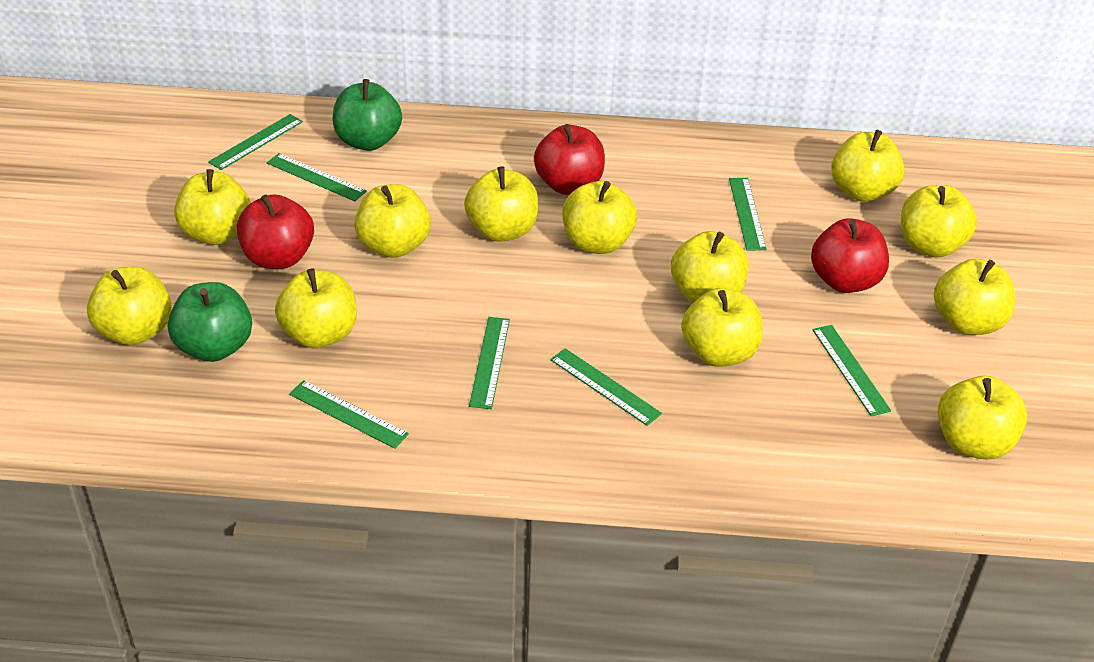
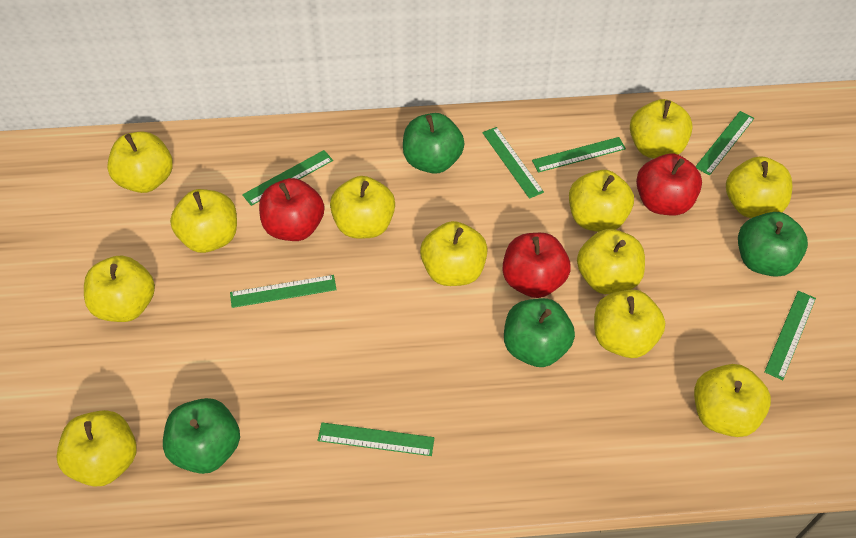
green apple: 2 -> 4

